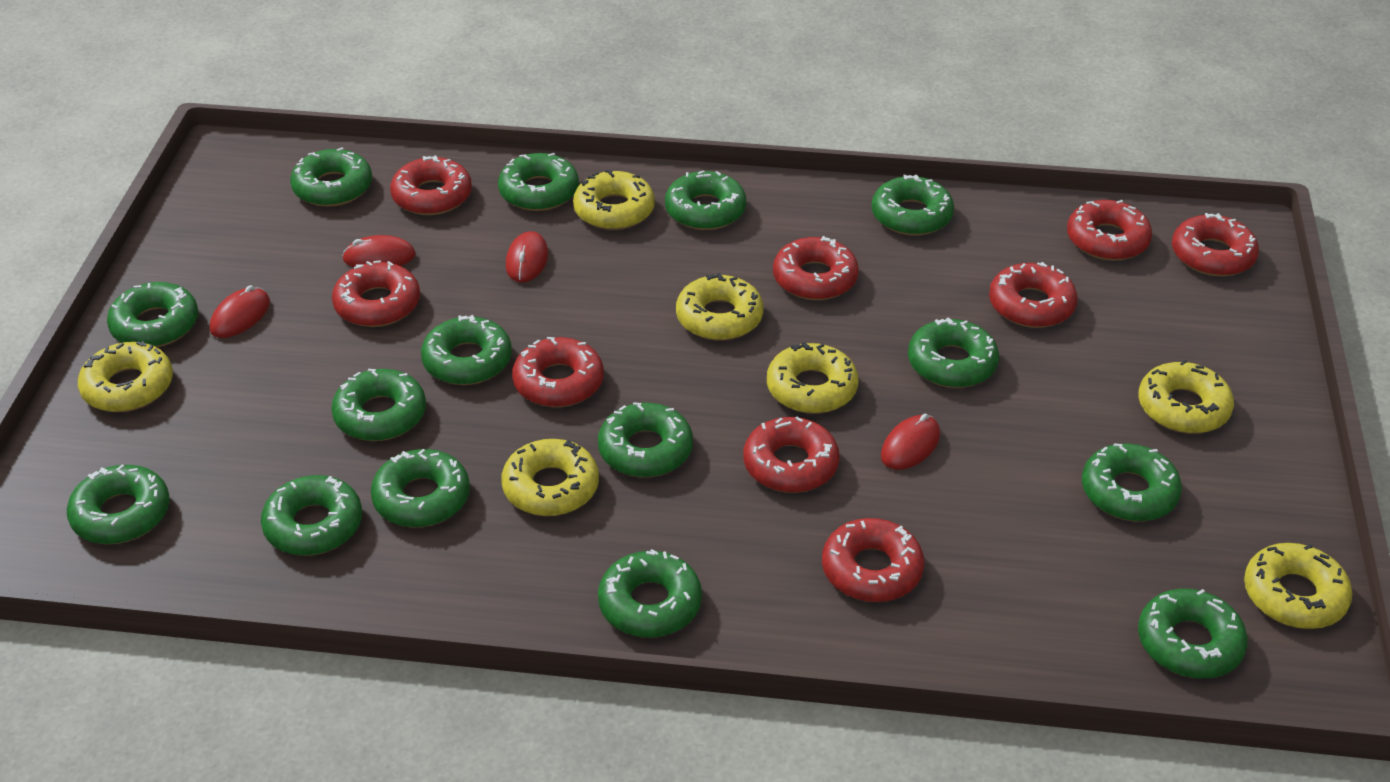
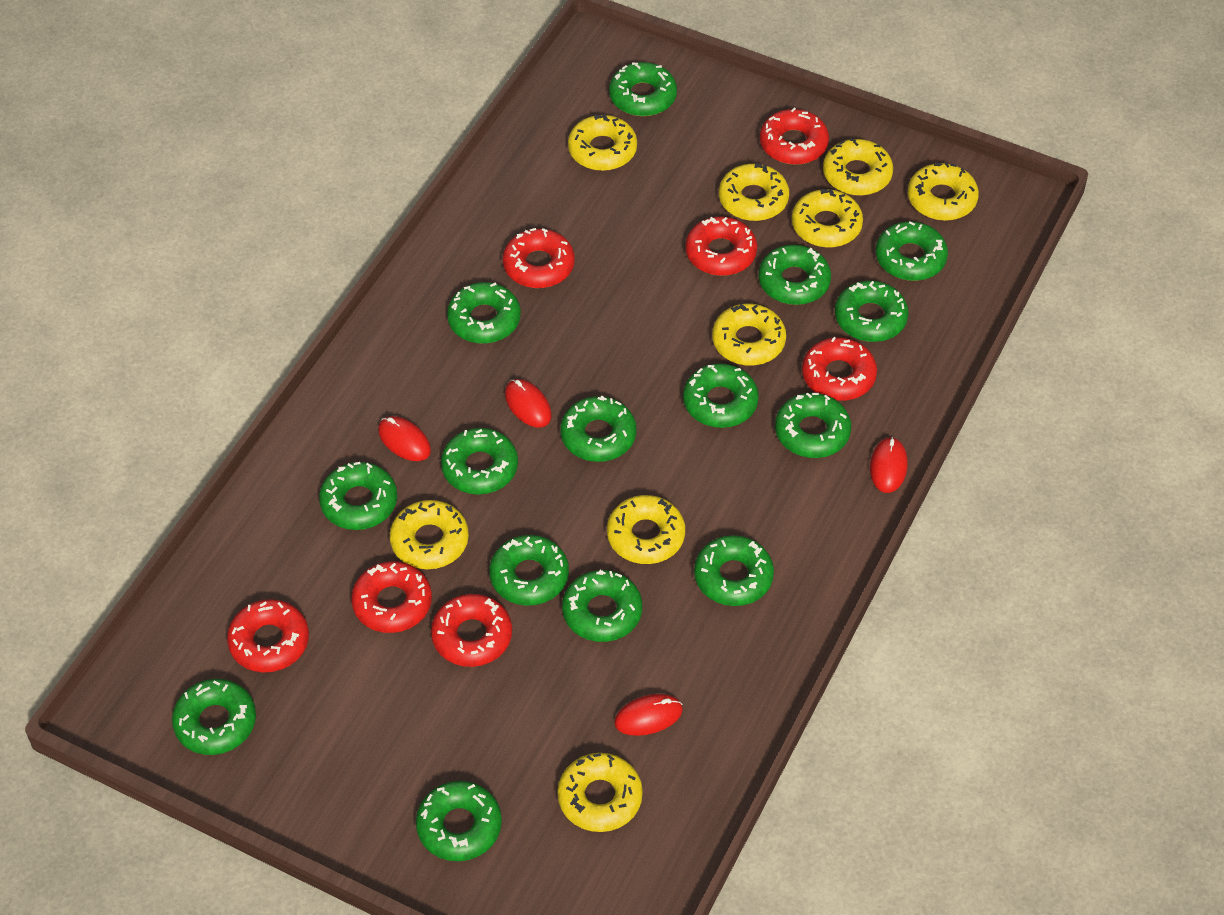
red donut: 9 -> 7
yellow donut: 7 -> 9

